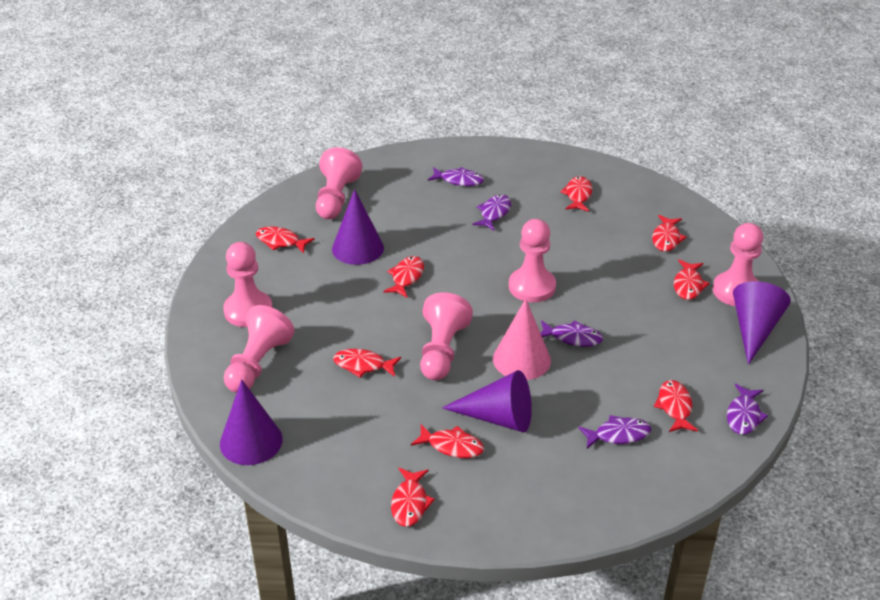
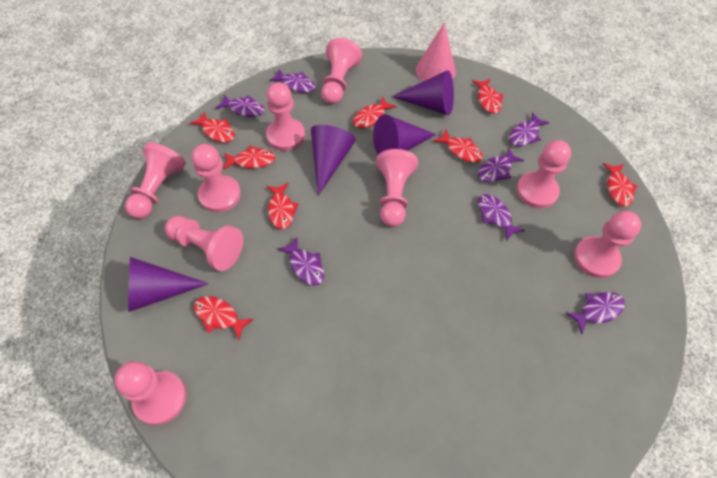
pink pawn: 6 -> 9
purple fish: 5 -> 7
red fish: 9 -> 8

